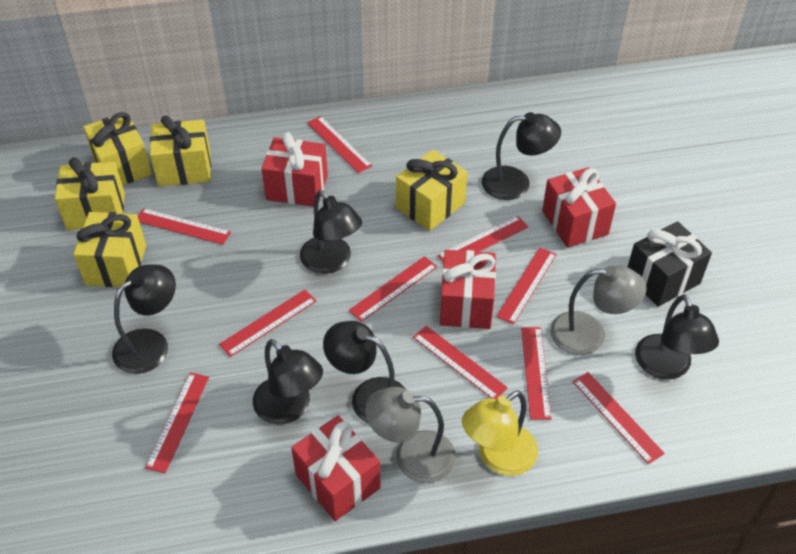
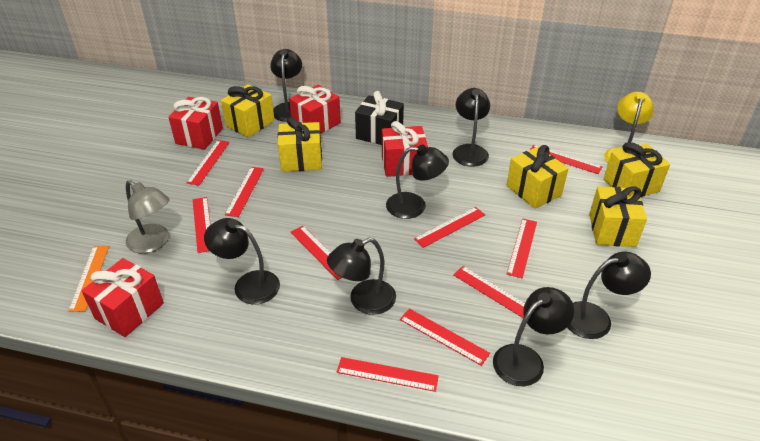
black lamp: 6 -> 7
grey lamp: 2 -> 1
orange ruler: 0 -> 1

